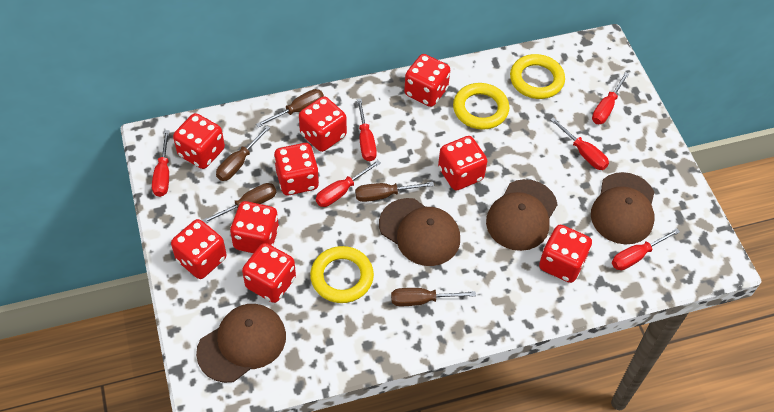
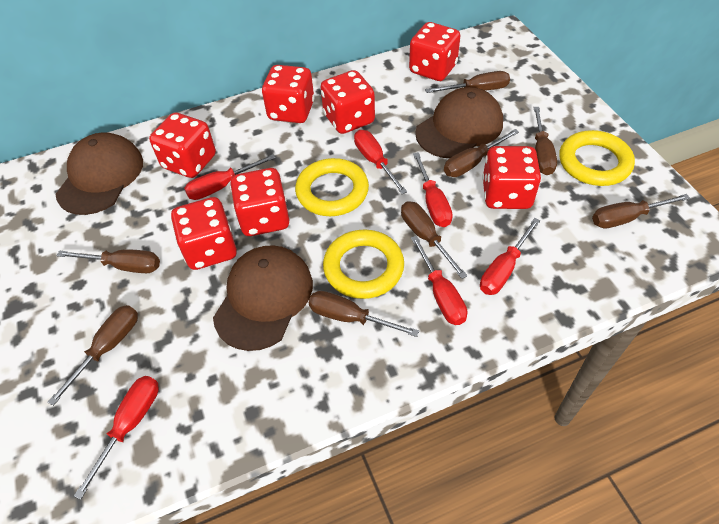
brown cap: 4 -> 3
brown screwdriver: 5 -> 8
red dice: 9 -> 7

